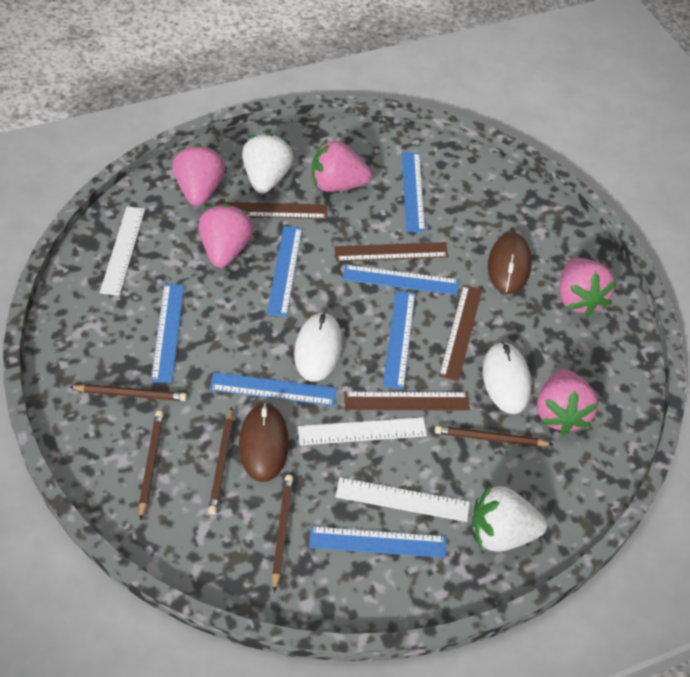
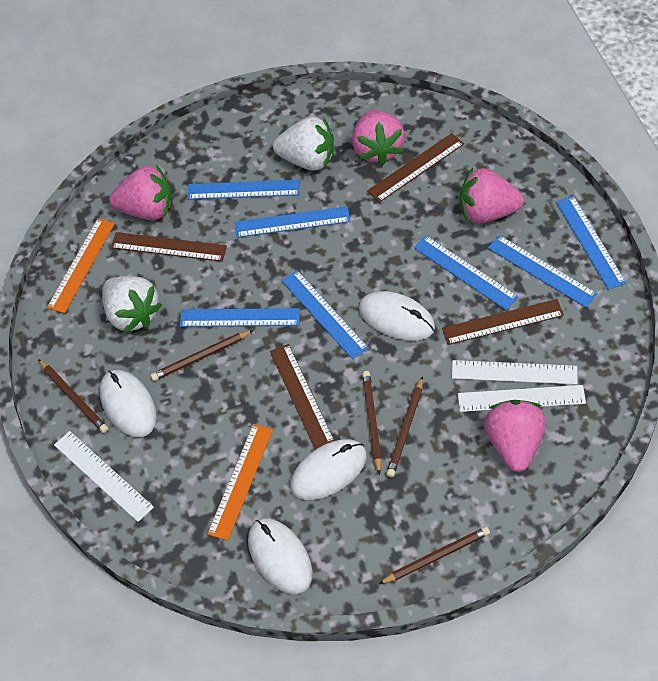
brown mouse: 2 -> 0
orange ruler: 0 -> 2
pink strawberry: 5 -> 4
white mouse: 2 -> 4

